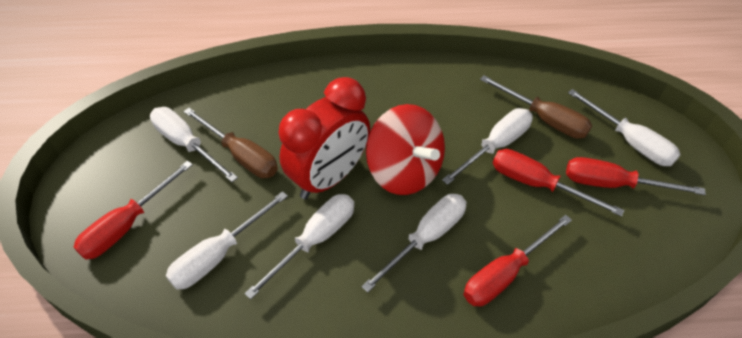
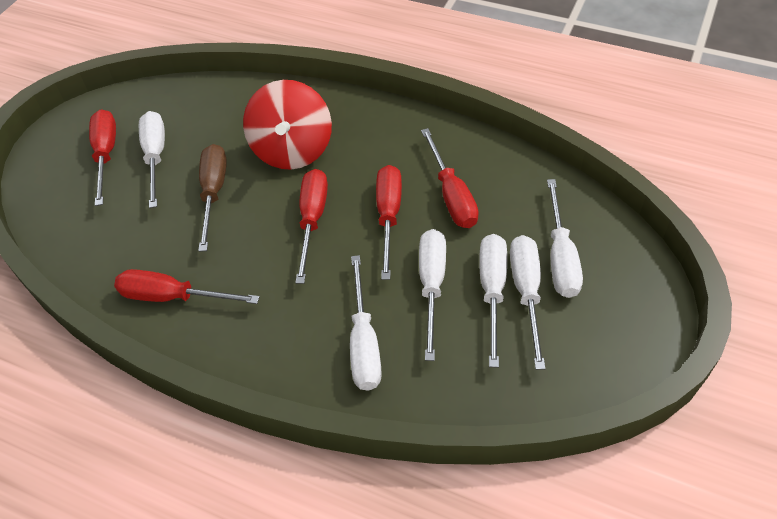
brown screwdriver: 2 -> 1
red clock: 1 -> 0
red screwdriver: 4 -> 5

